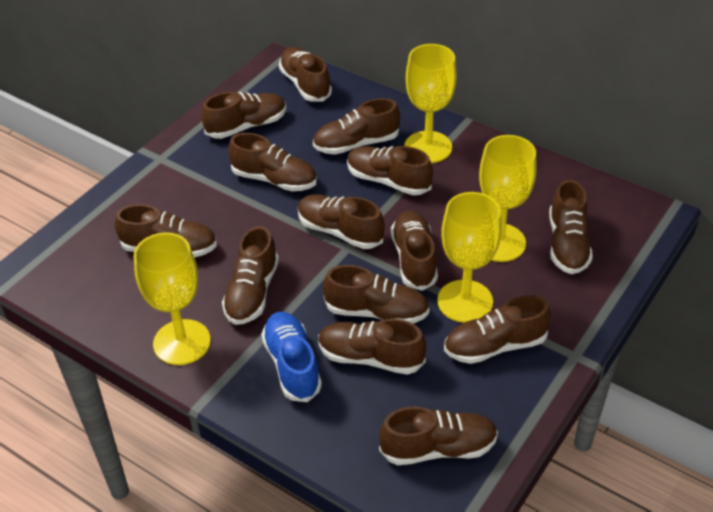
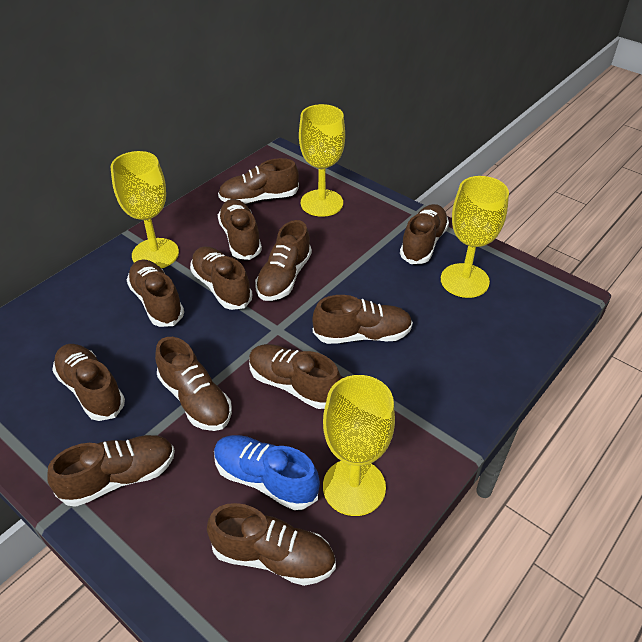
brown shoe: 14 -> 12

